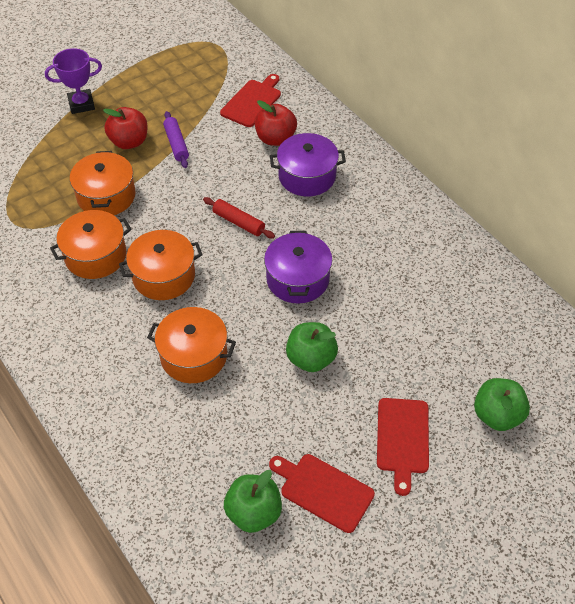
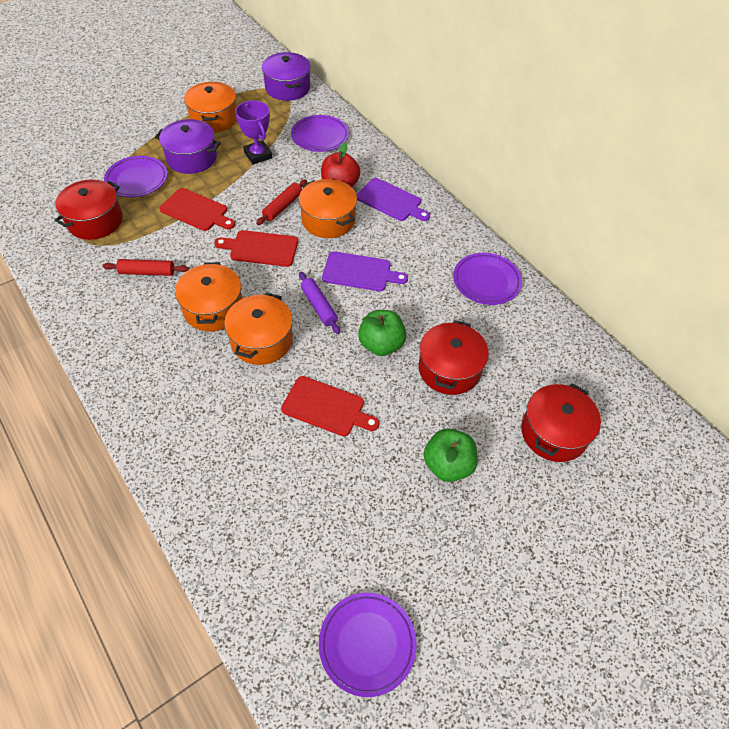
green apple: 3 -> 2
purple cutting board: 0 -> 2
purple plate: 0 -> 4
red apple: 2 -> 1
red pot: 0 -> 3
red rolling pin: 1 -> 2

